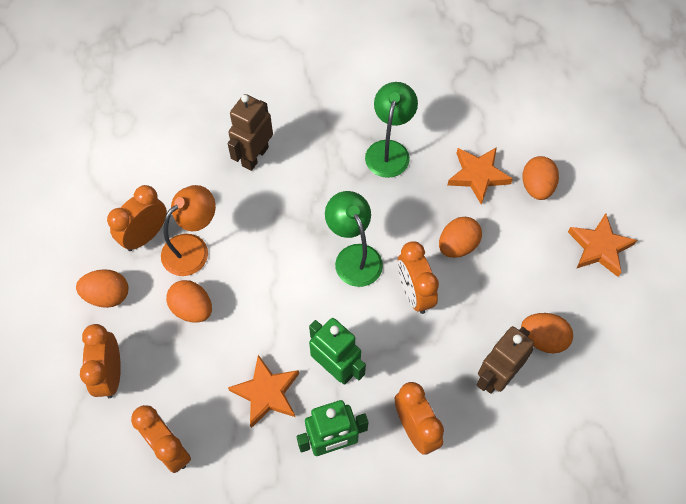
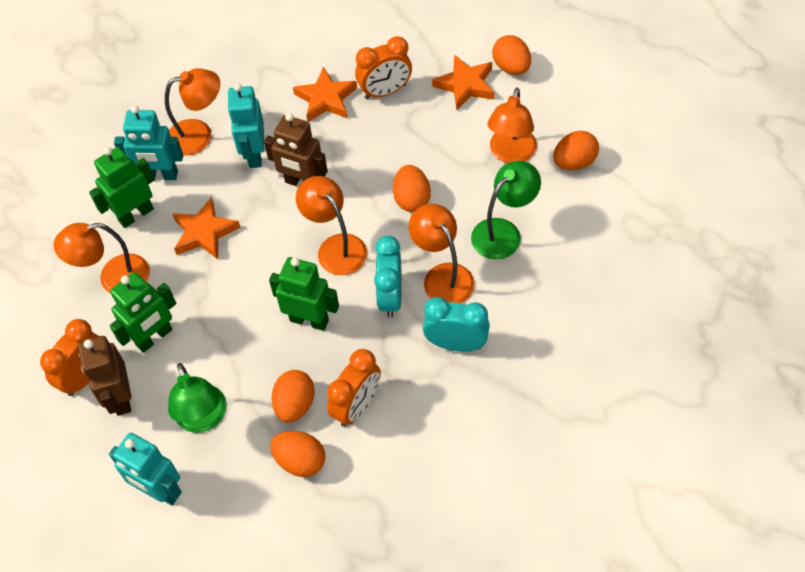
green robot: 2 -> 3
orange clock: 5 -> 3
orange lamp: 1 -> 5
turquoise clock: 0 -> 2
turquoise robot: 0 -> 3

